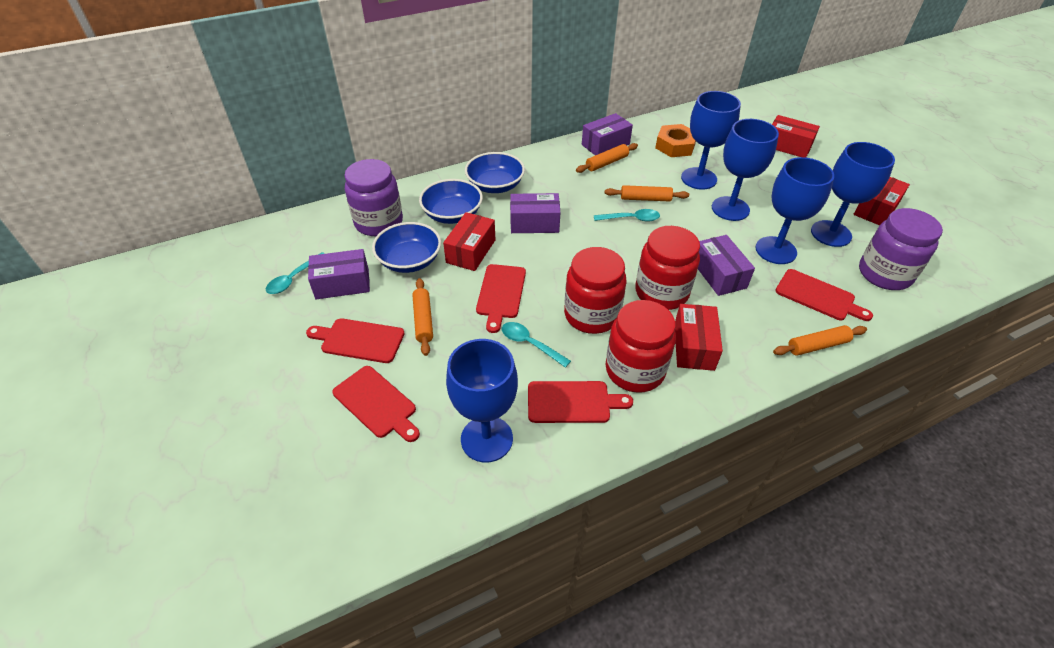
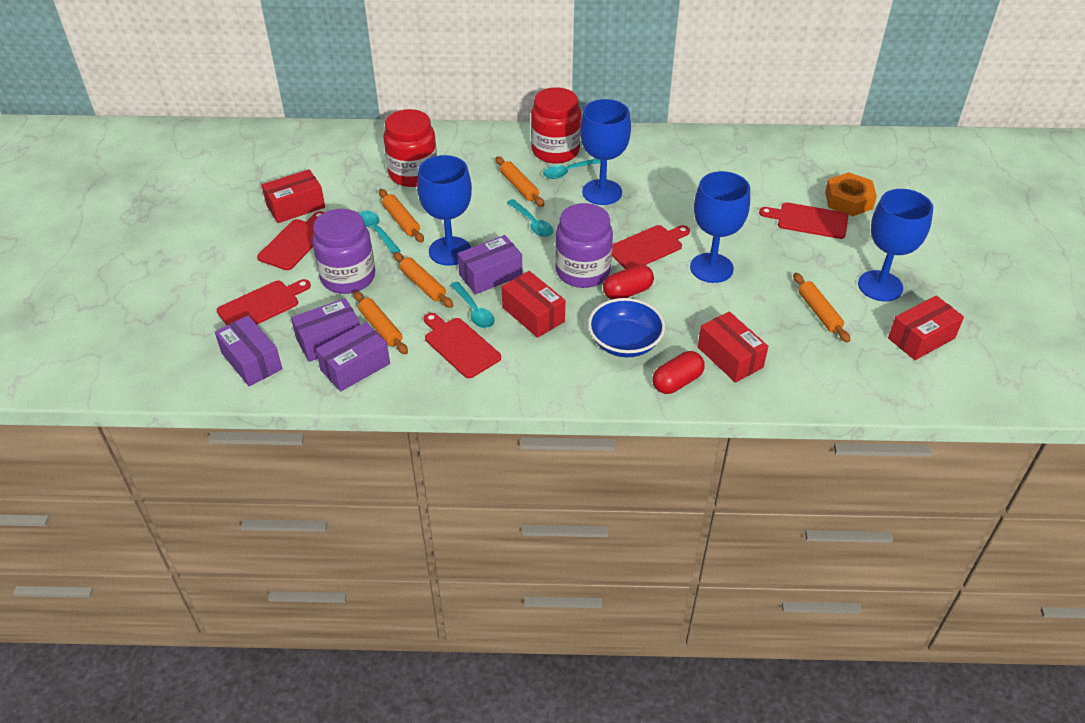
blue bowl: 3 -> 1
blue goblet: 5 -> 4
orange rolling pin: 4 -> 5
red capsule: 0 -> 2
red jar: 3 -> 2
turquoise spoon: 3 -> 4

